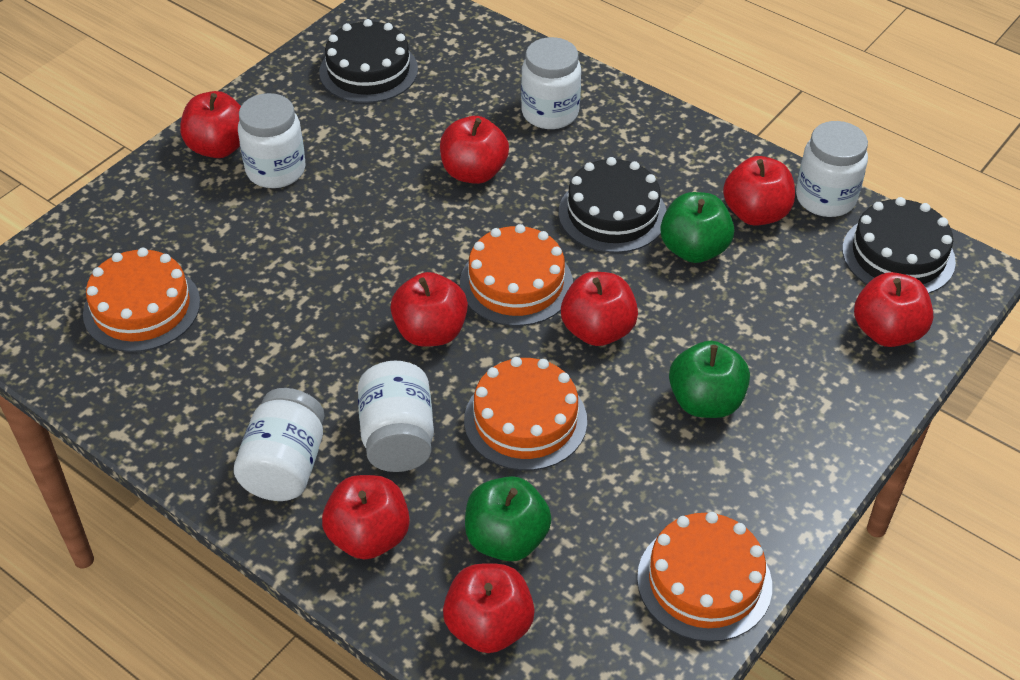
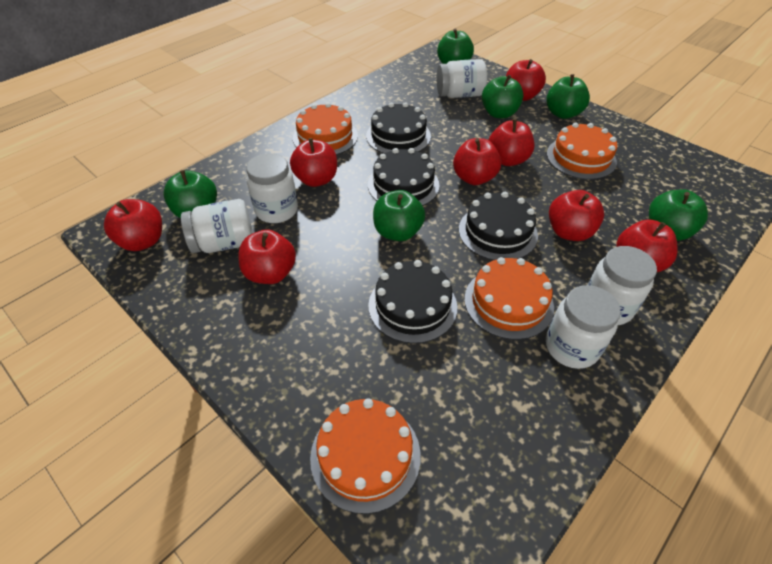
black cake: 3 -> 4
green apple: 3 -> 6

